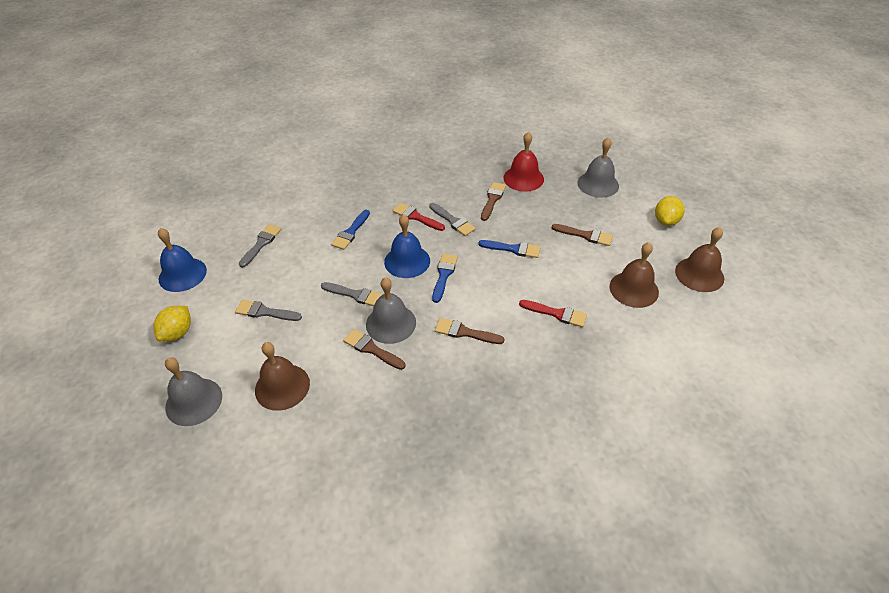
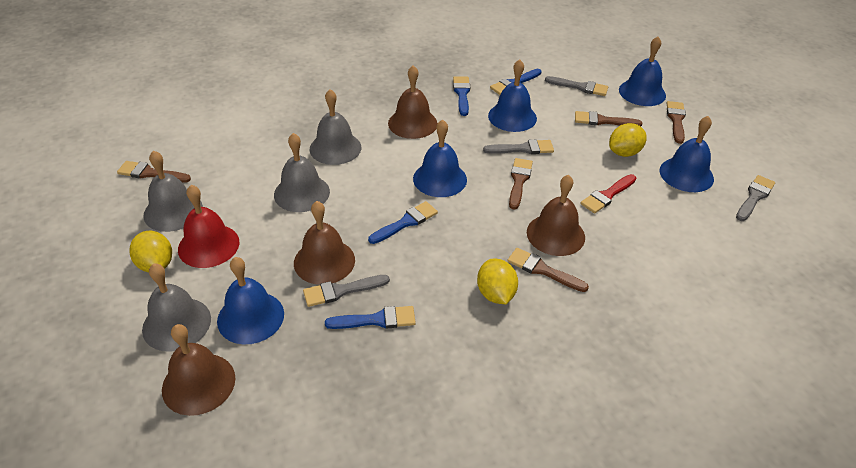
blue bell: 2 -> 5
blue brush: 3 -> 4
brown bell: 3 -> 4
brown brush: 4 -> 5
grey bell: 3 -> 4
red brush: 2 -> 1
yellow lemon: 2 -> 3

